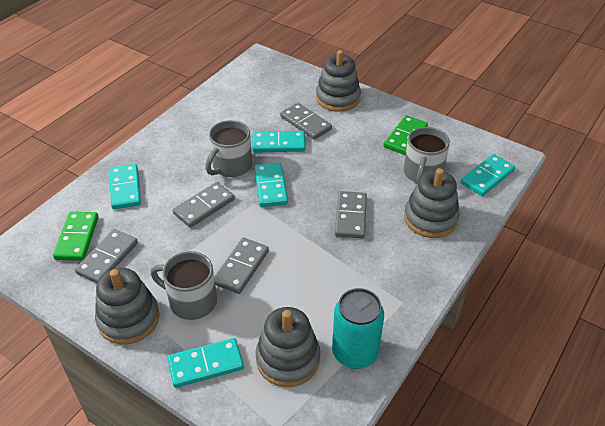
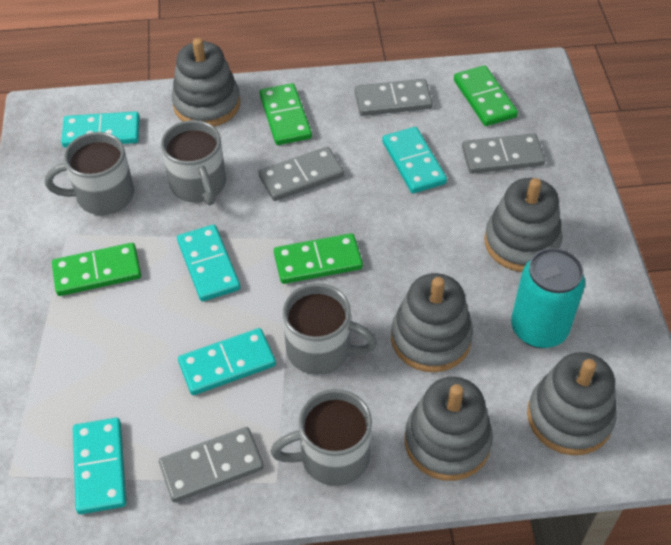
green domino: 2 -> 4
grey domino: 5 -> 4
grey mug: 3 -> 4
grey stacking toy: 4 -> 5

